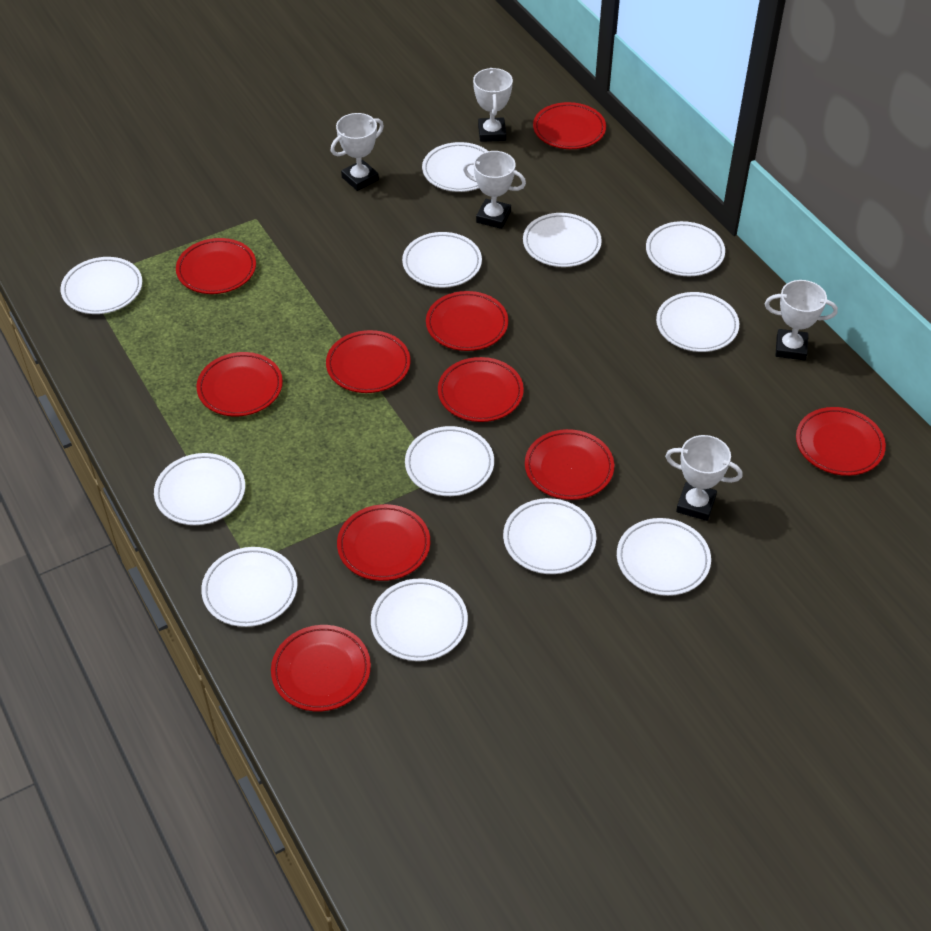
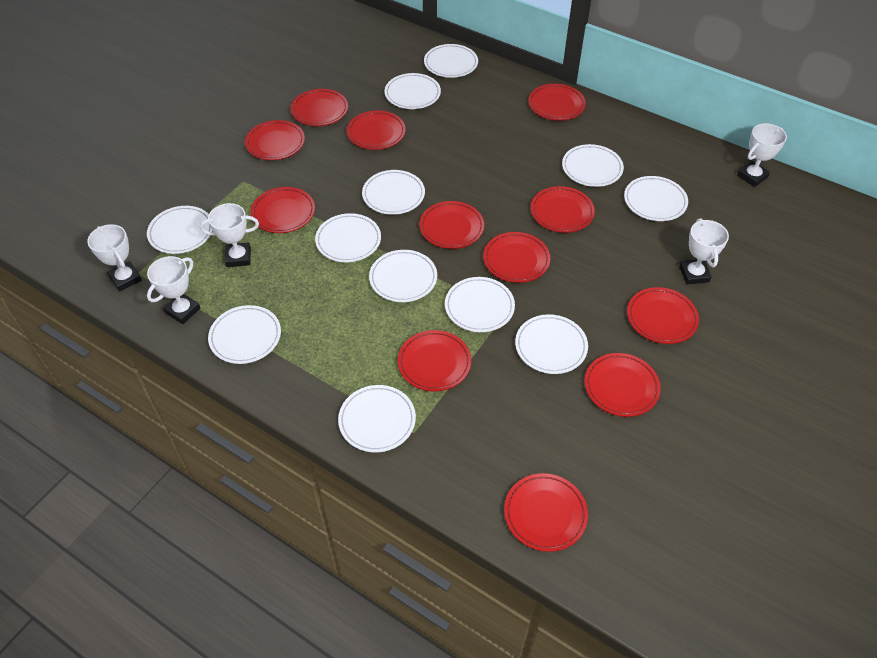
red plate: 10 -> 12

